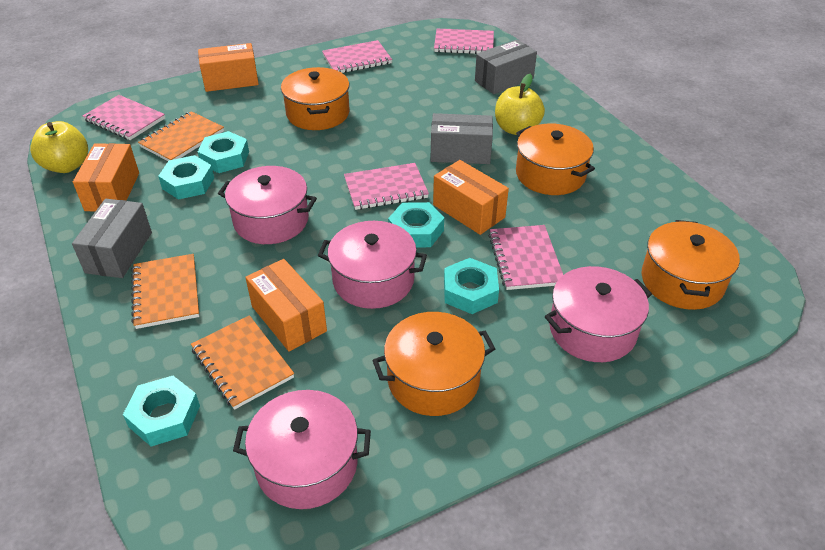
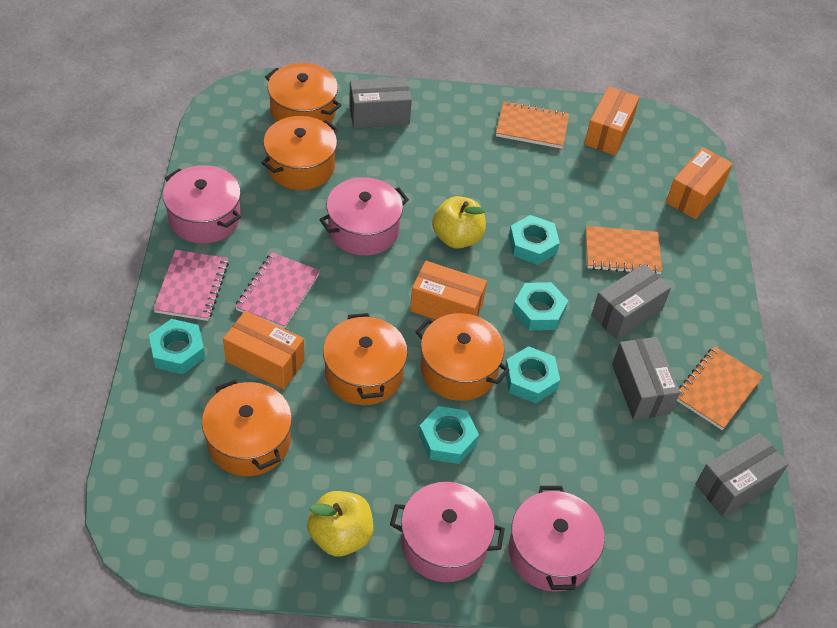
grey box: 3 -> 4
orange pot: 4 -> 5
pink notebook: 5 -> 2

